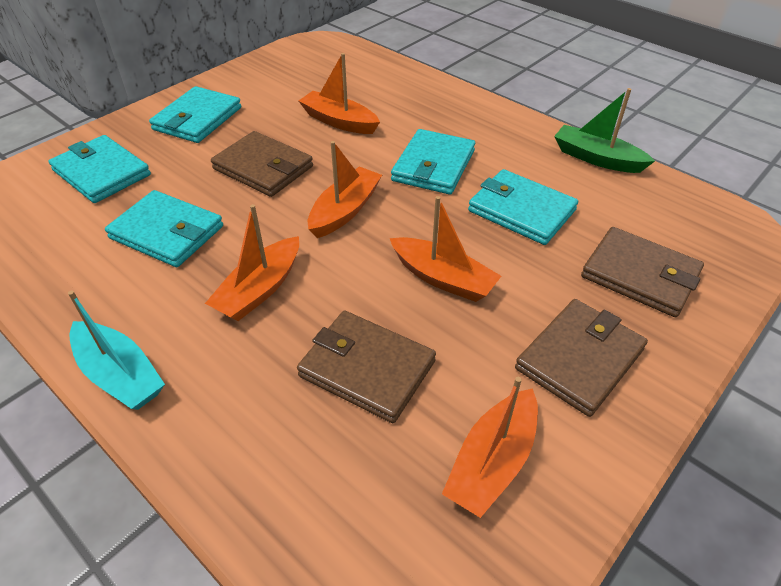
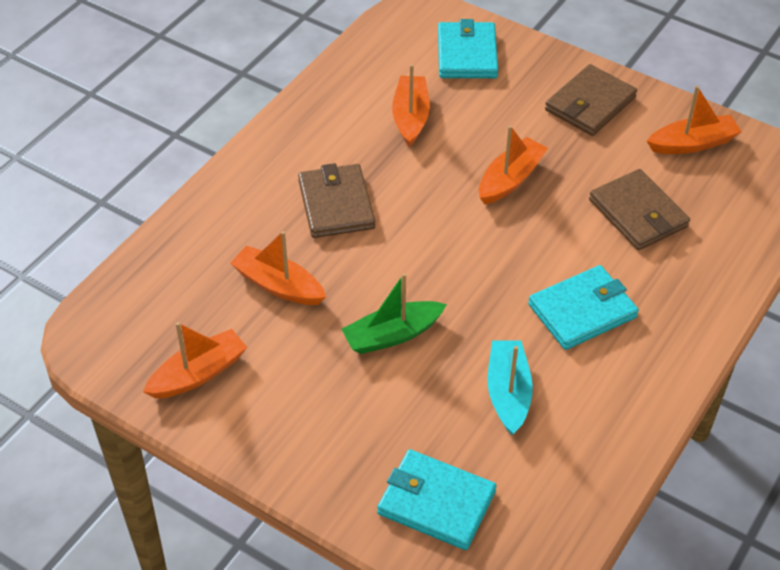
brown wallet: 4 -> 3
turquoise wallet: 5 -> 3

